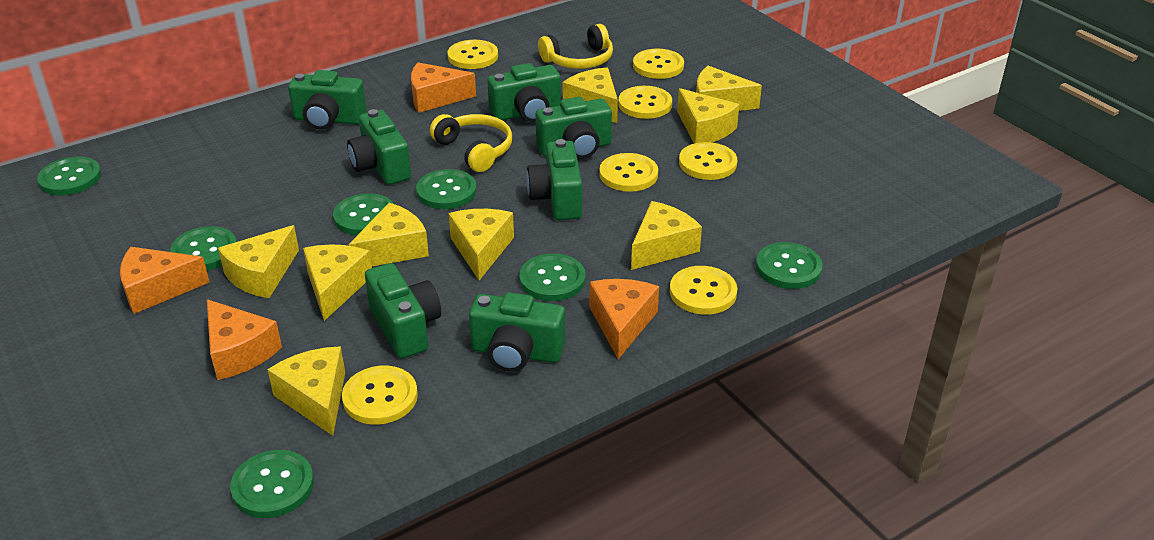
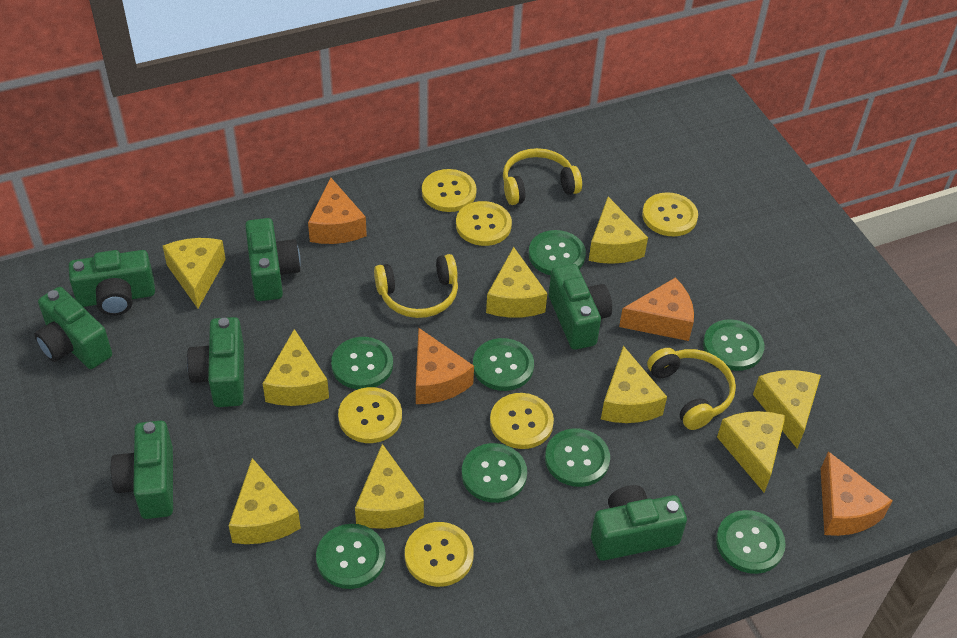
green button: 7 -> 8
yellow button: 7 -> 6
yellow headphones: 2 -> 3

